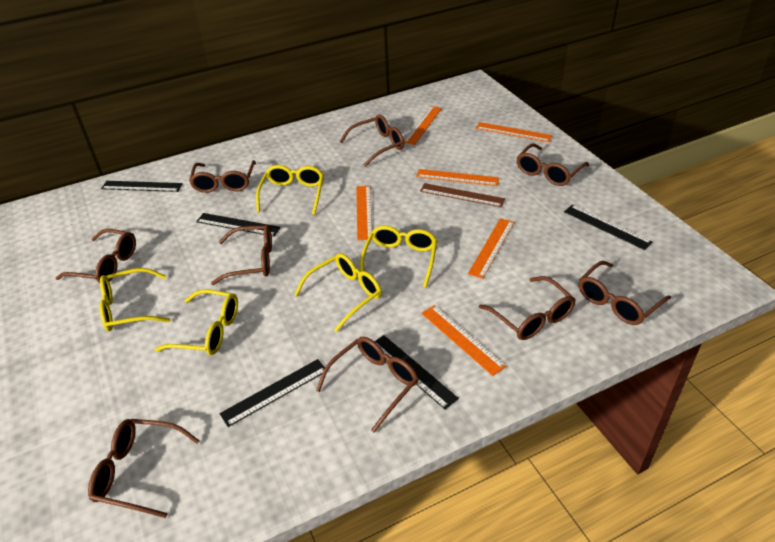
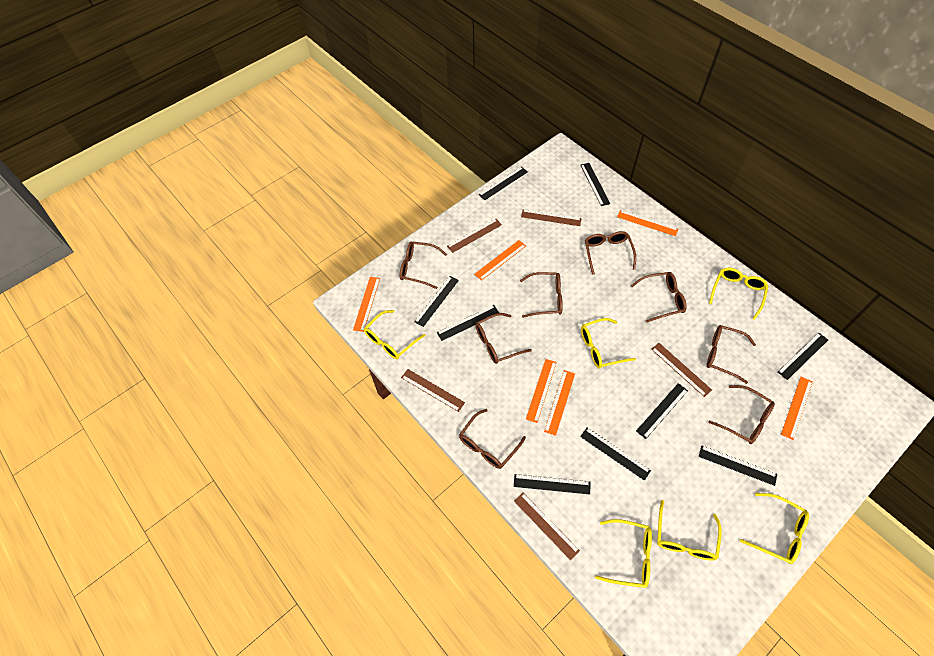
black ruler: 5 -> 9
brown glasses: 9 -> 8
brown ruler: 1 -> 5
yellow glasses: 5 -> 6

